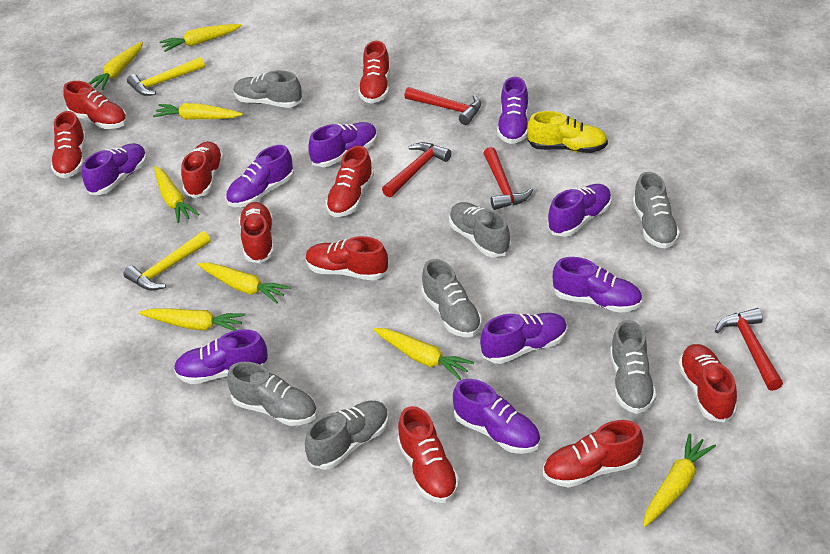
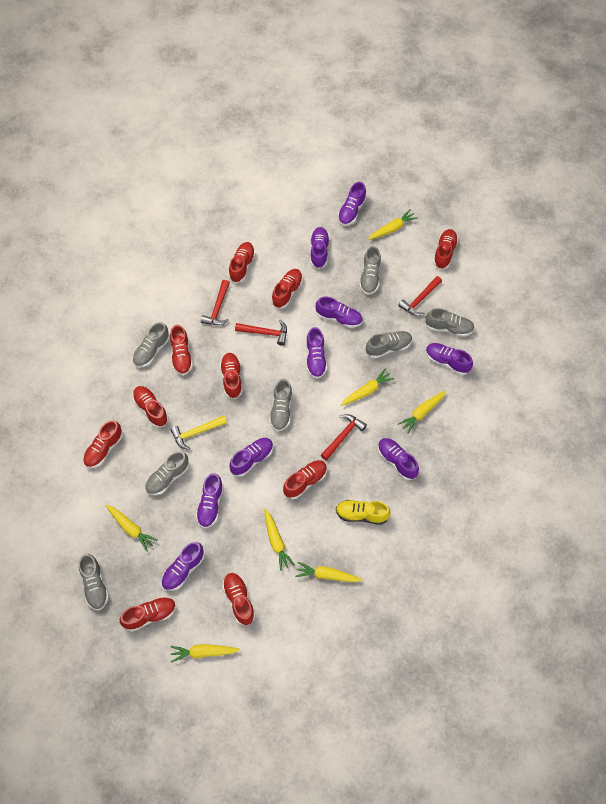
yellow carrot: 8 -> 7
yellow hammer: 2 -> 1

